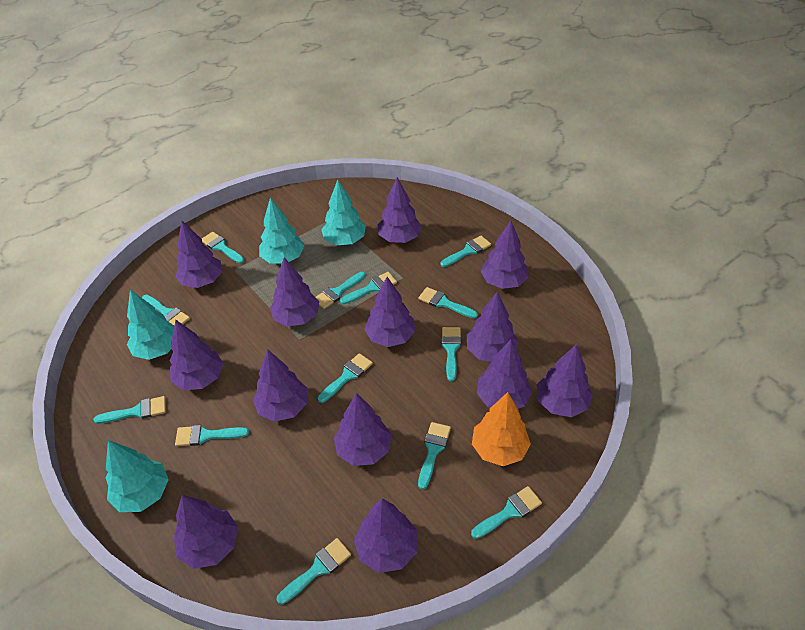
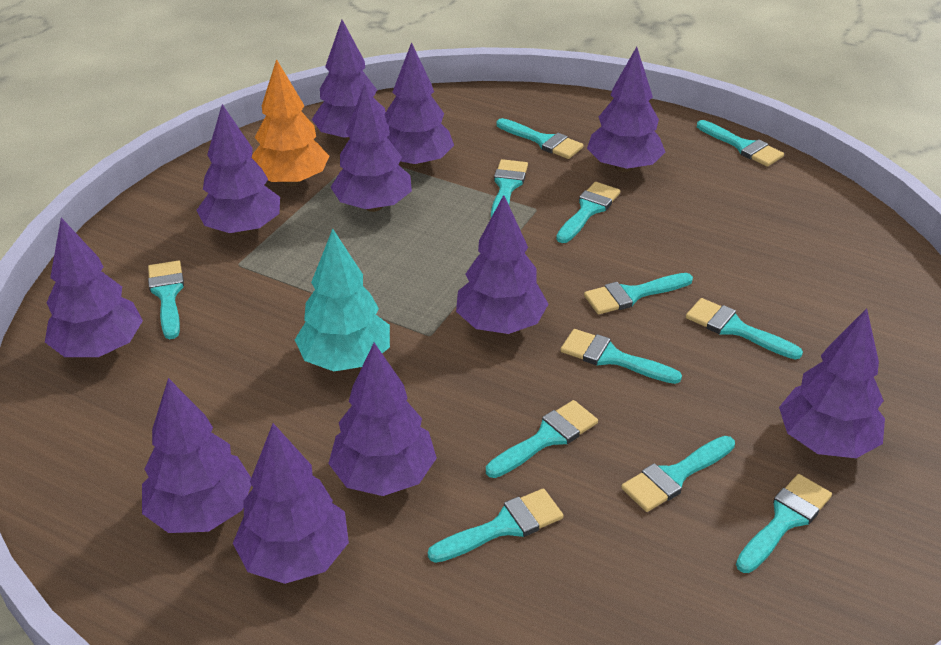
purple tree: 13 -> 11
turquoise brush: 13 -> 12
turquoise tree: 4 -> 1

